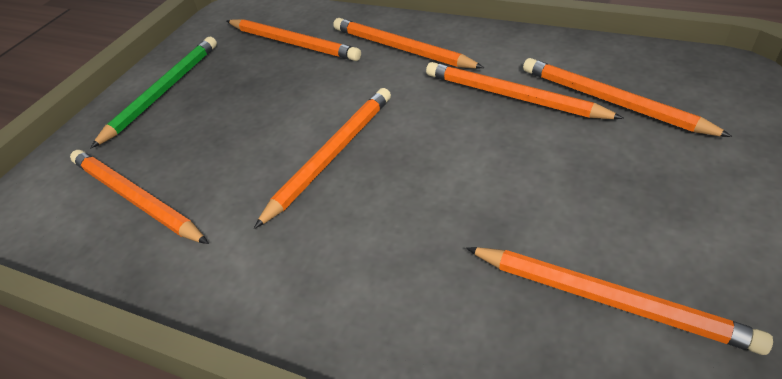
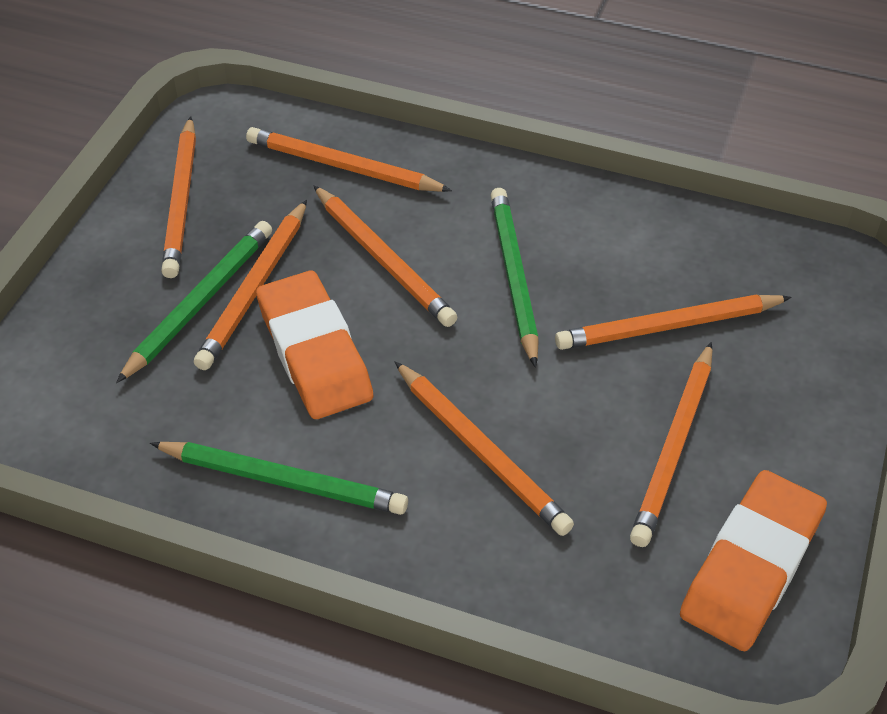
green pencil: 1 -> 3
orange eraser: 0 -> 2

